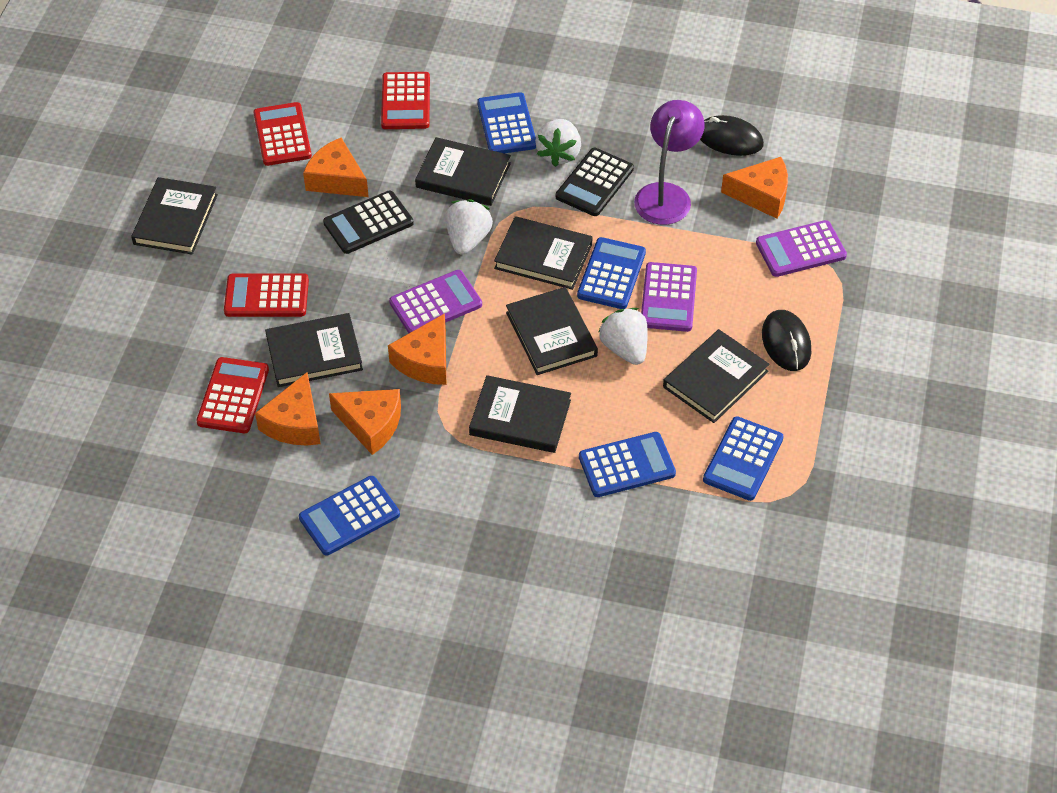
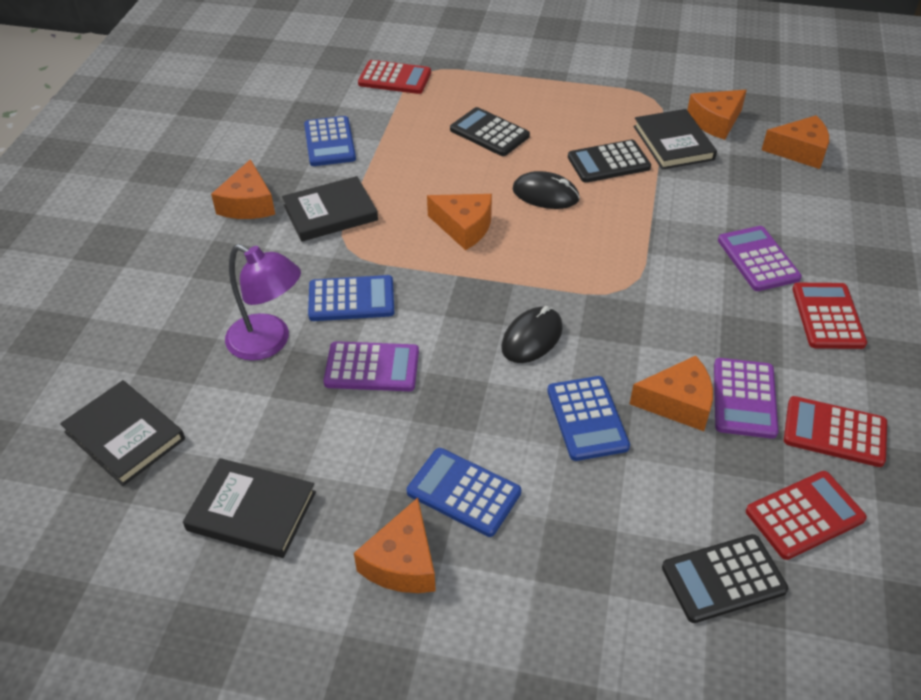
black book: 7 -> 4
black calculator: 2 -> 3
blue calculator: 5 -> 4
orange cheese: 5 -> 6
white strawberry: 3 -> 0

